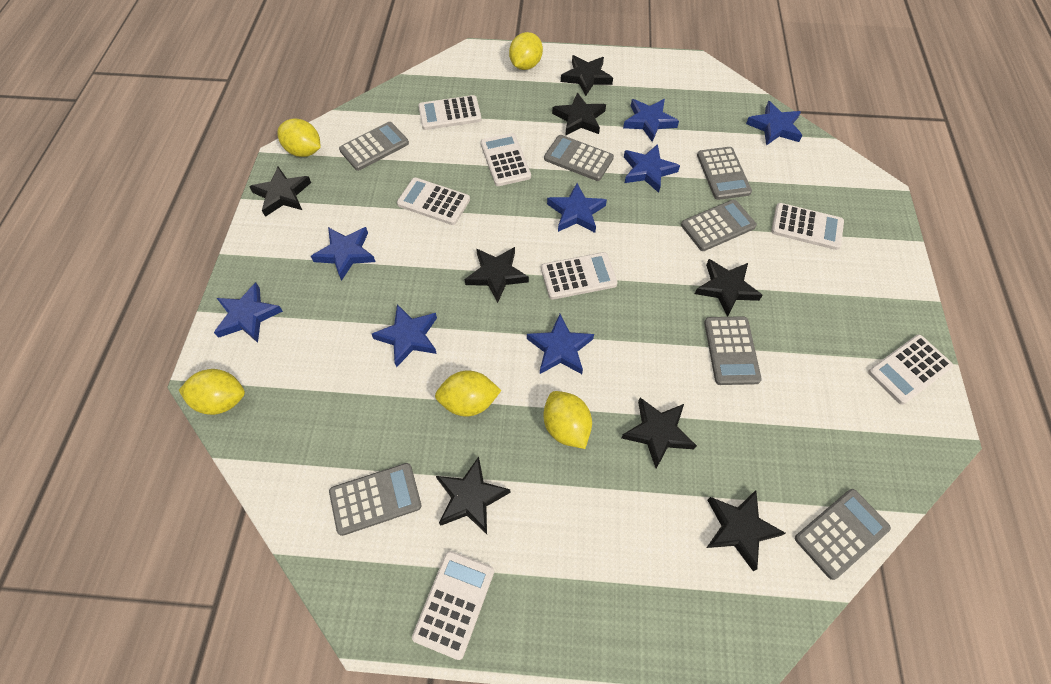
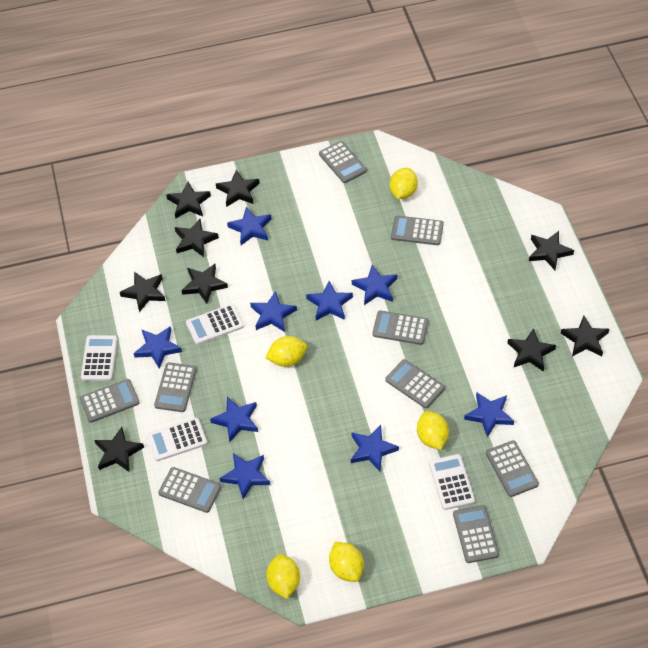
black star: 8 -> 9
blue star: 8 -> 9
grey calculator: 7 -> 9
white calculator: 7 -> 4

